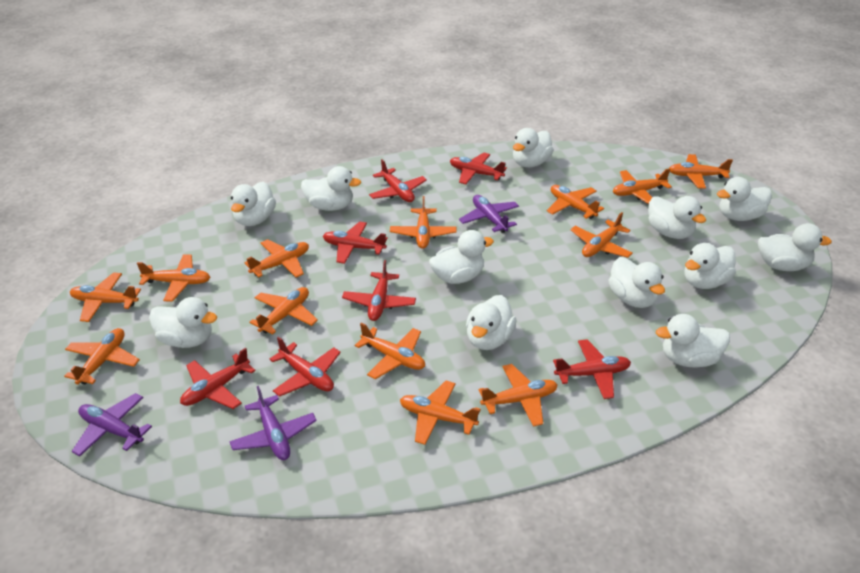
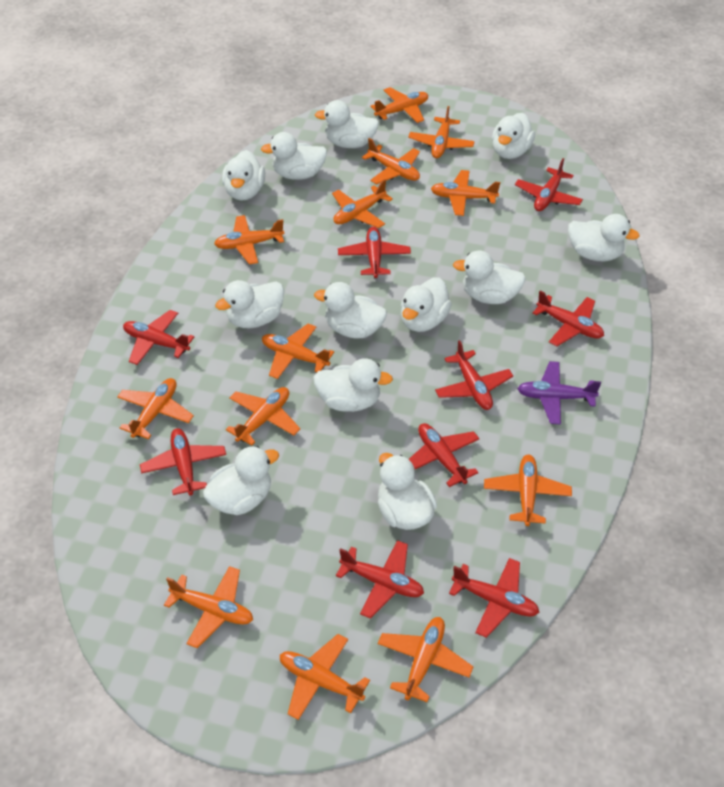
purple plane: 3 -> 1
red plane: 7 -> 9

